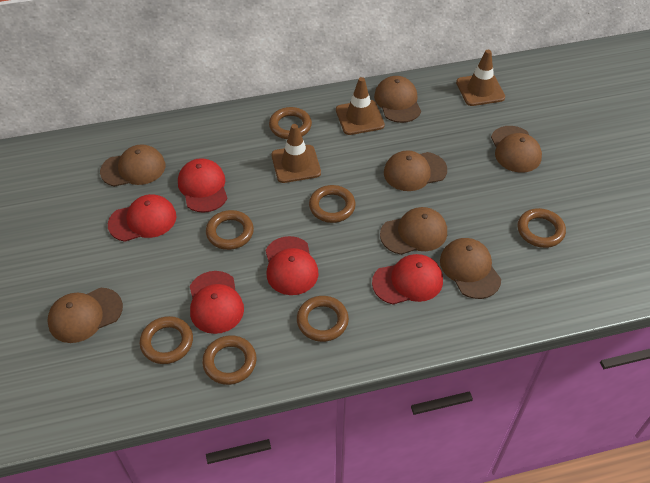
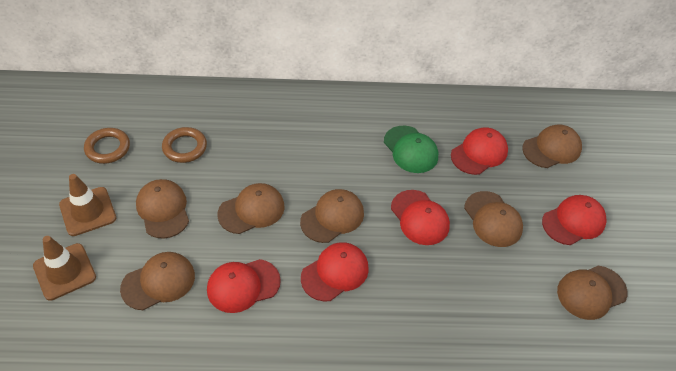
brown ring: 7 -> 2
brown traffic cone: 3 -> 2
green cap: 0 -> 1

